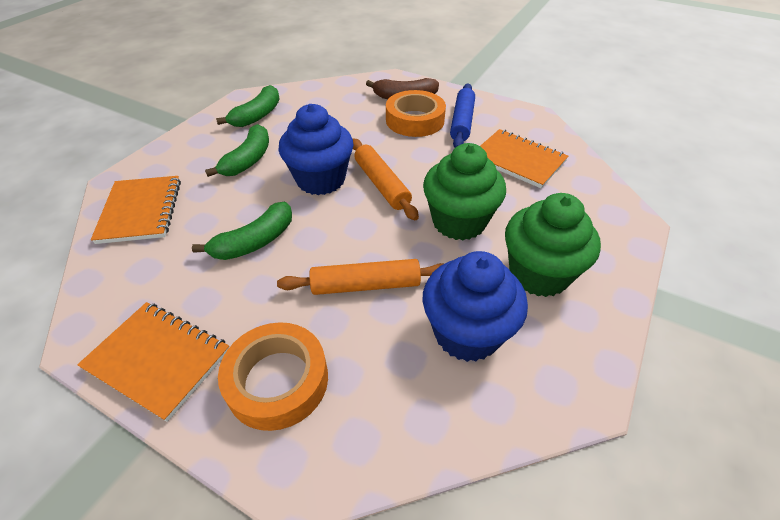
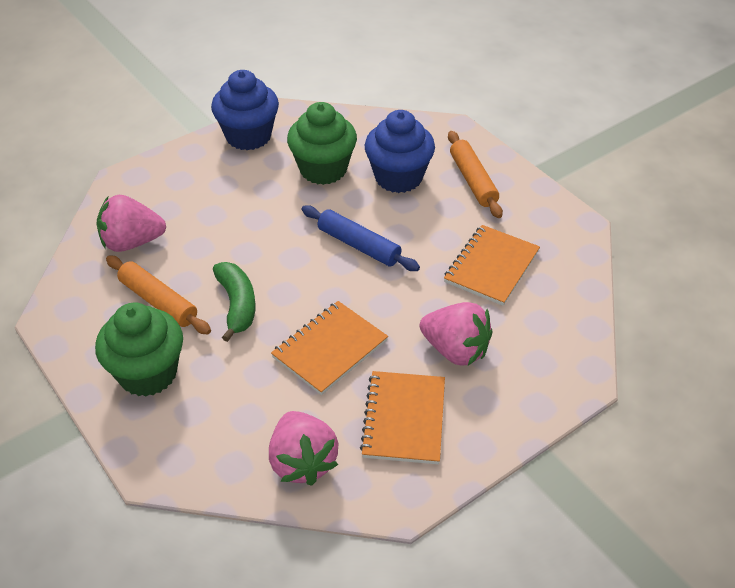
brown banana: 1 -> 0
green banana: 3 -> 1
orange tape: 2 -> 0
pink strawberry: 0 -> 3

